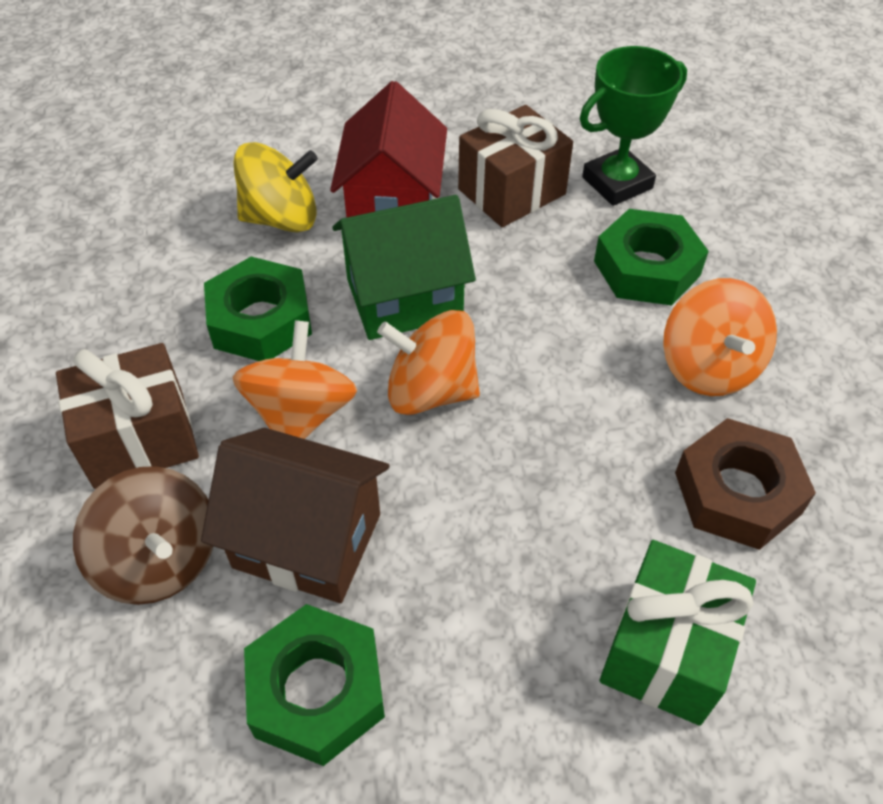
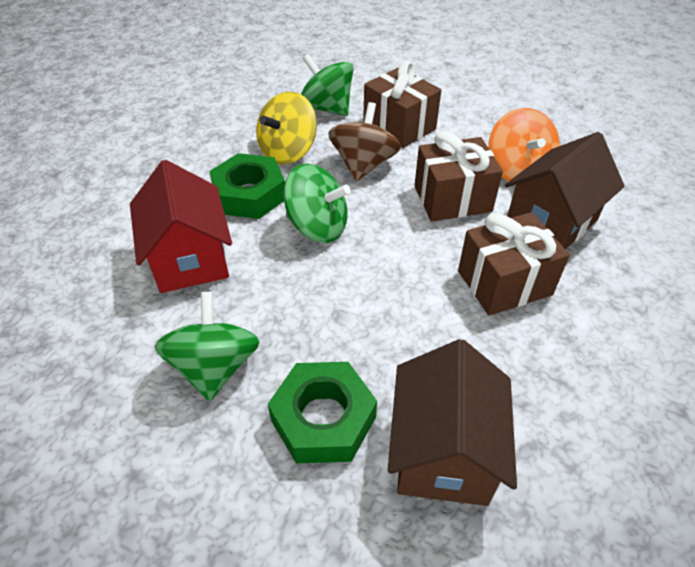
brown gift: 2 -> 3
brown house: 1 -> 2
brown nut: 1 -> 0
green gift: 1 -> 0
green house: 1 -> 0
green nut: 3 -> 2
green spinning top: 0 -> 3
green trophy: 1 -> 0
orange spinning top: 3 -> 1

